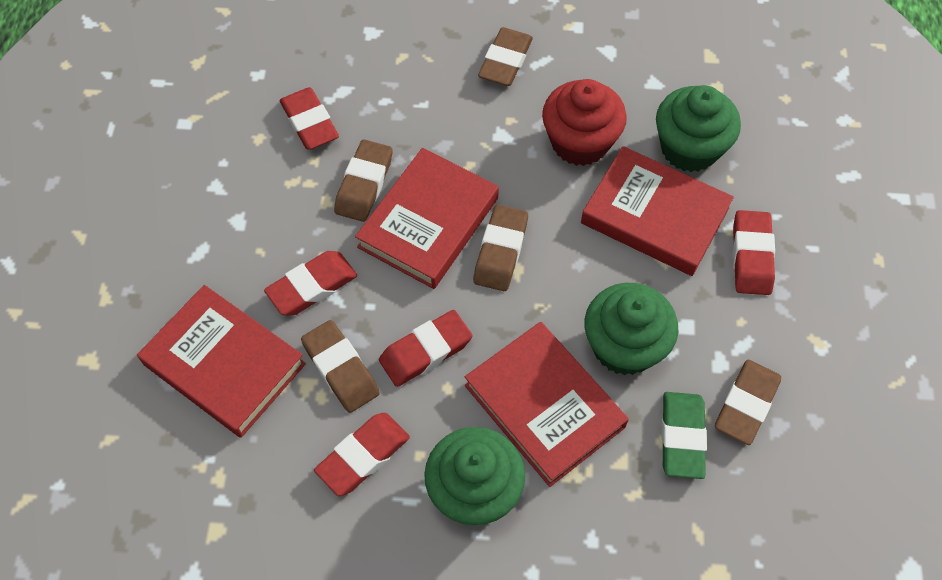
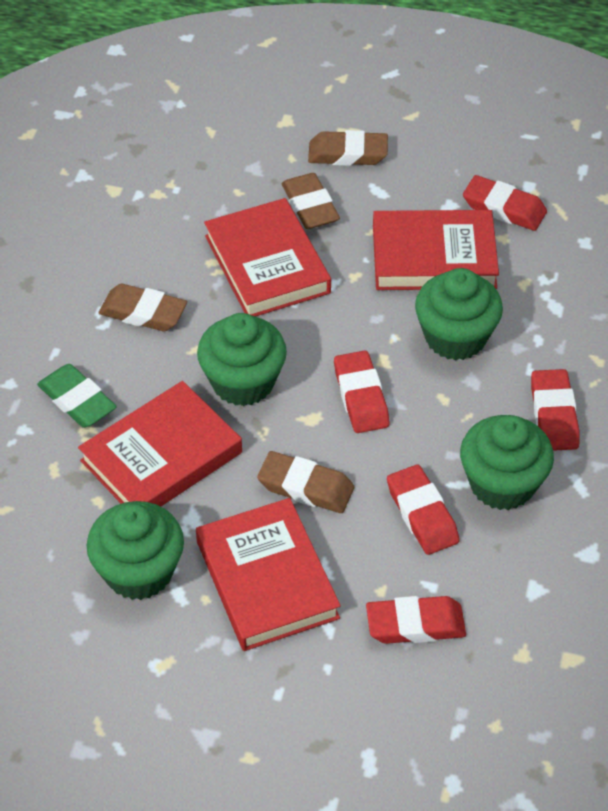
brown eraser: 5 -> 4
green cupcake: 3 -> 4
red cupcake: 1 -> 0

